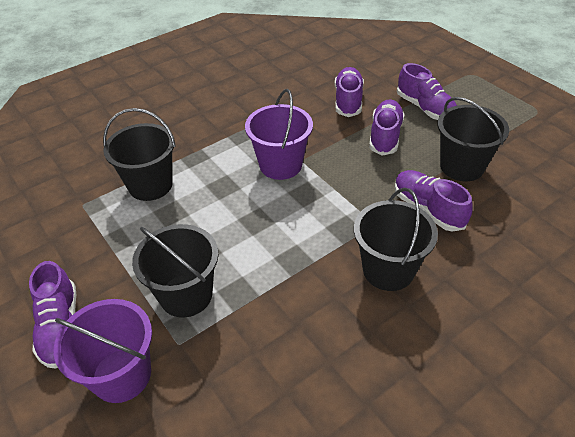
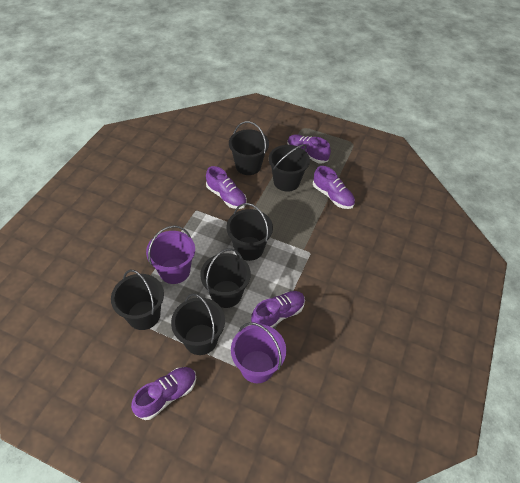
black bucket: 4 -> 6

